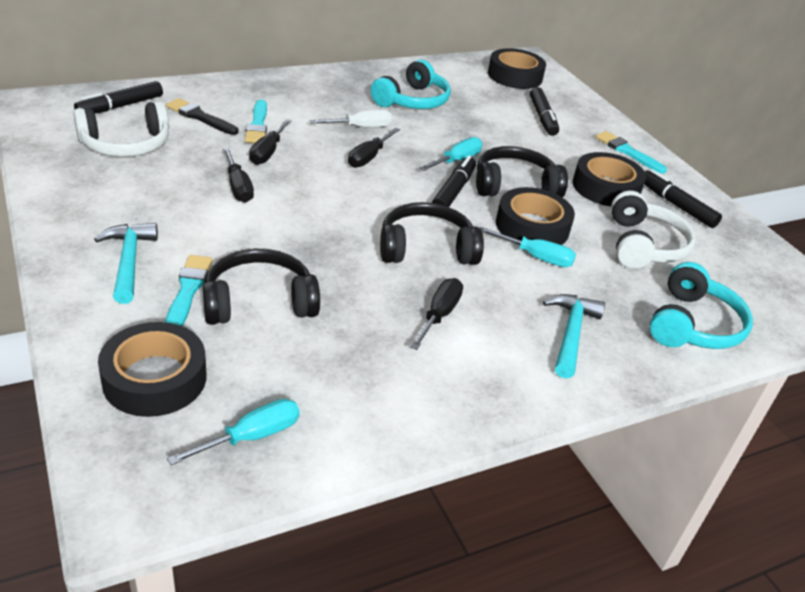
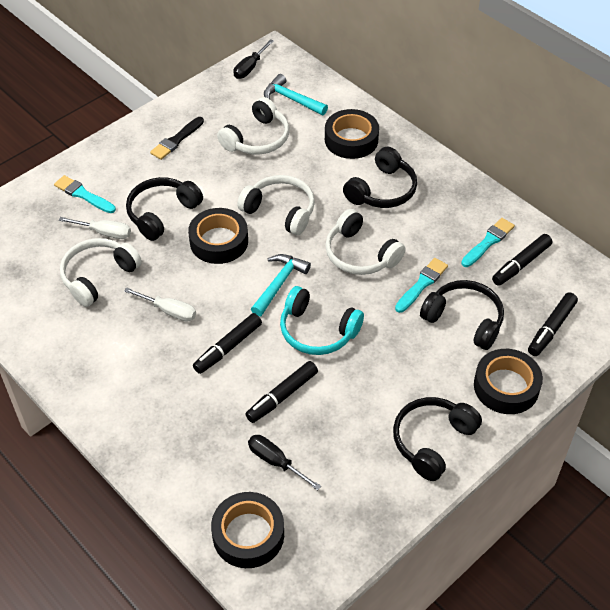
black headphones: 3 -> 4
black screwdriver: 4 -> 2
turquoise headphones: 2 -> 1
turquoise screwdriver: 3 -> 0
white headphones: 2 -> 4
white screwdriver: 1 -> 2

